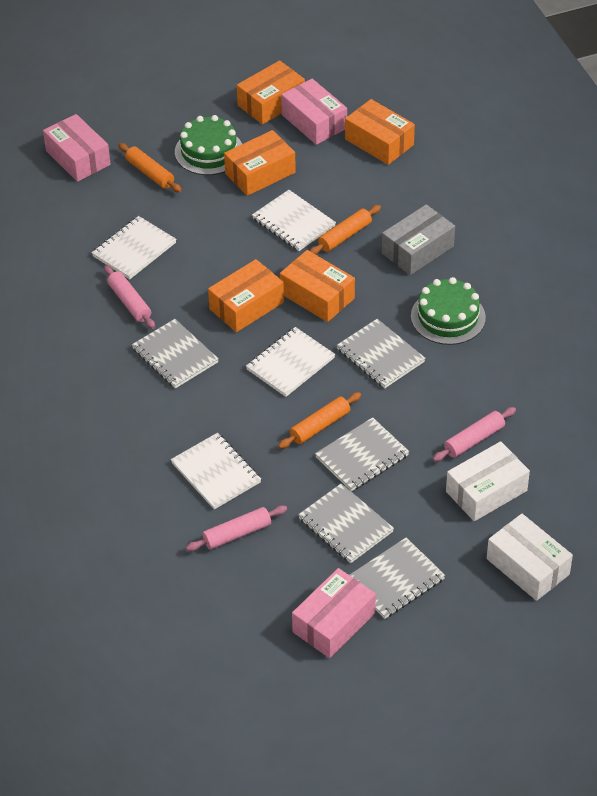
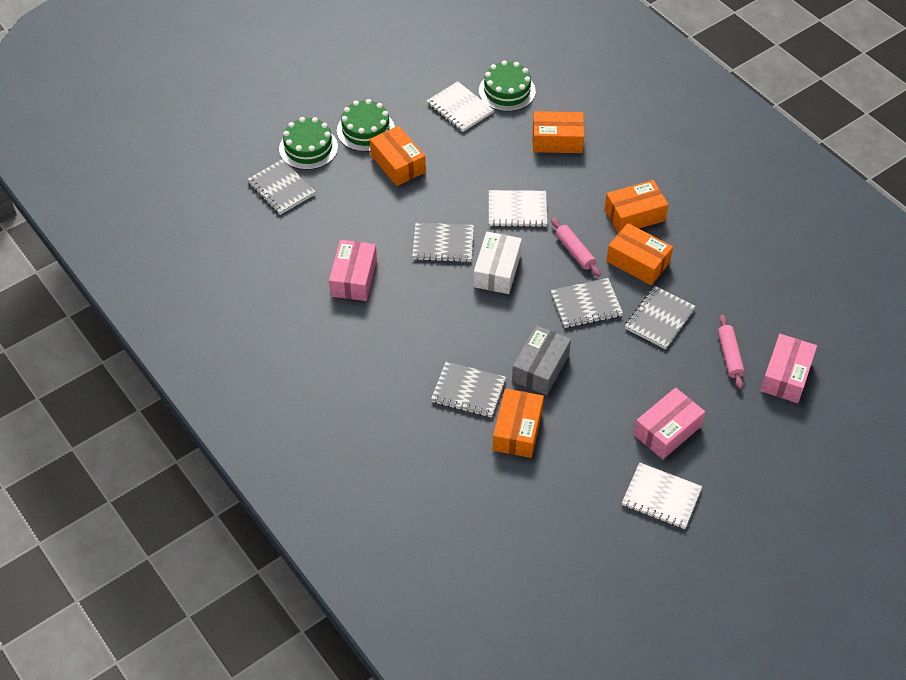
green cake: 2 -> 3
orange rolling pin: 3 -> 0
pink rolling pin: 3 -> 2
white box: 2 -> 1
white notebook: 4 -> 3

